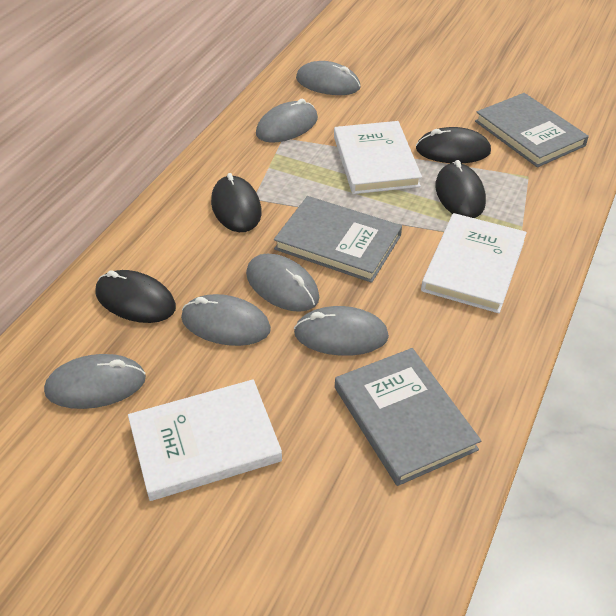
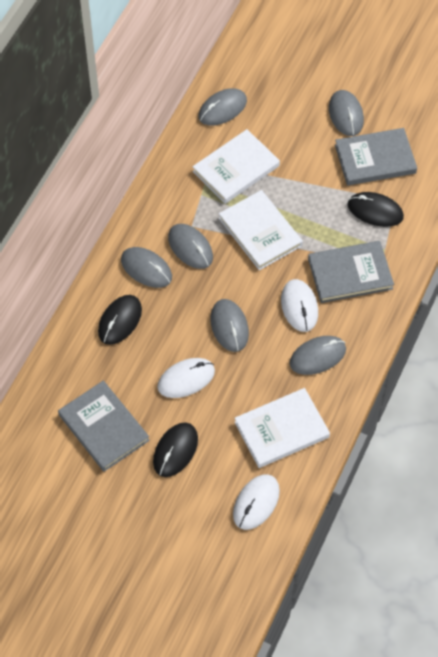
black mouse: 4 -> 3
white mouse: 0 -> 3

